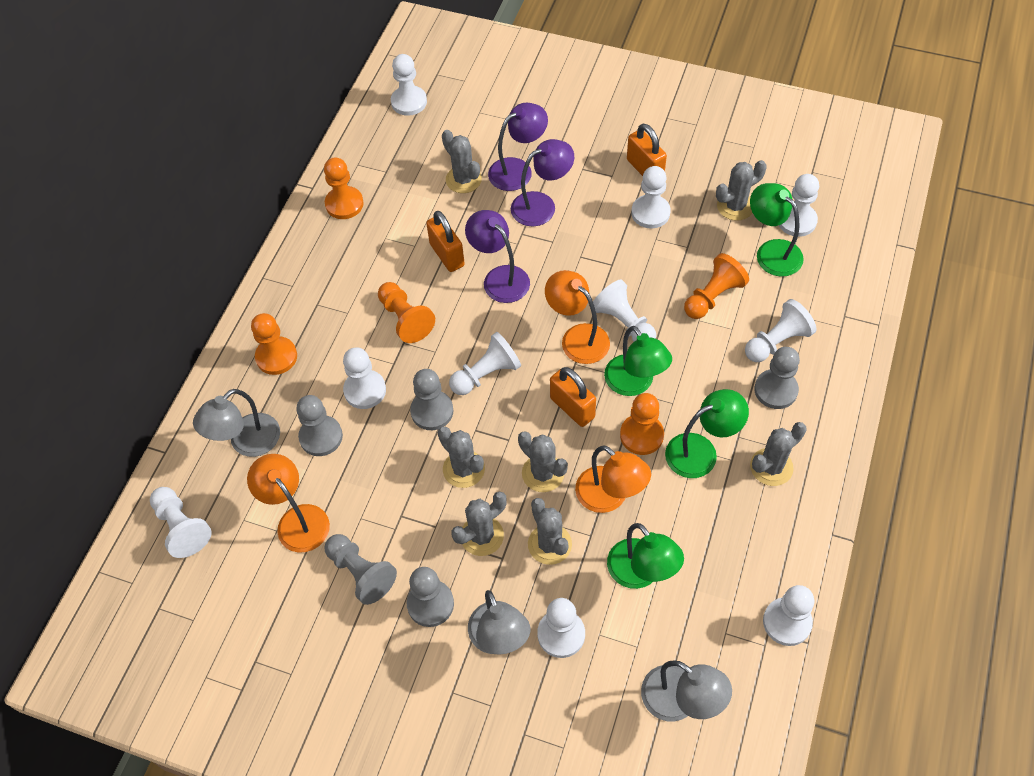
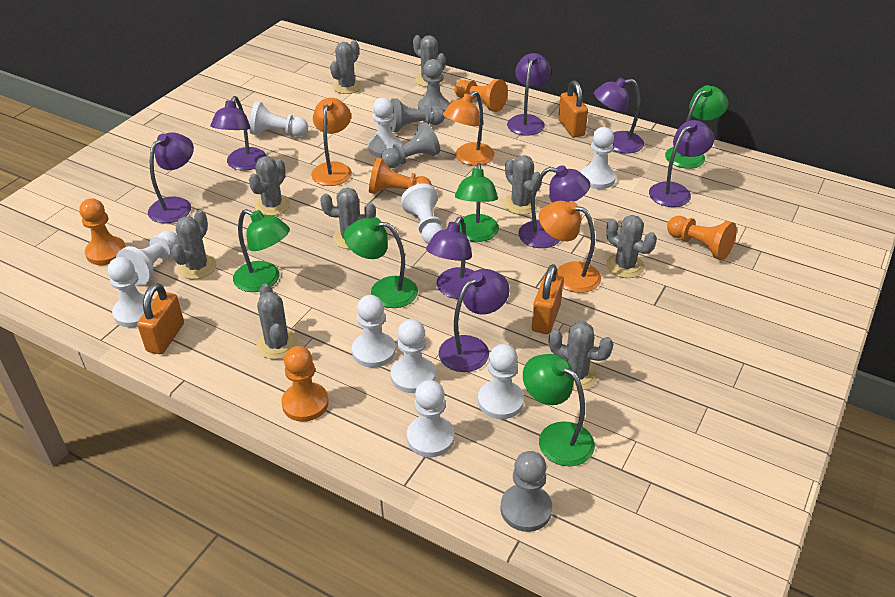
green lamp: 4 -> 5
grey cactus: 7 -> 9
grey lamp: 3 -> 0
grey pawn: 5 -> 4
purple lamp: 3 -> 8

